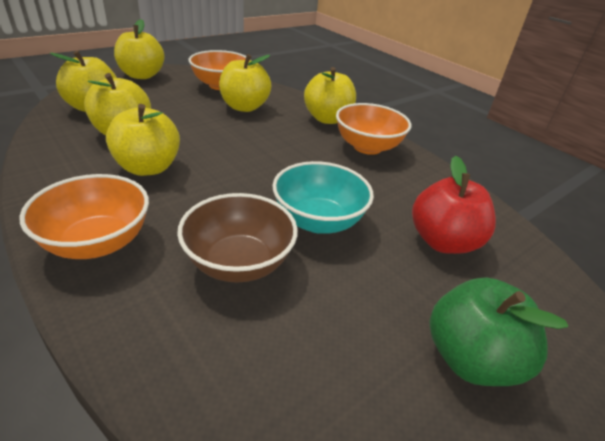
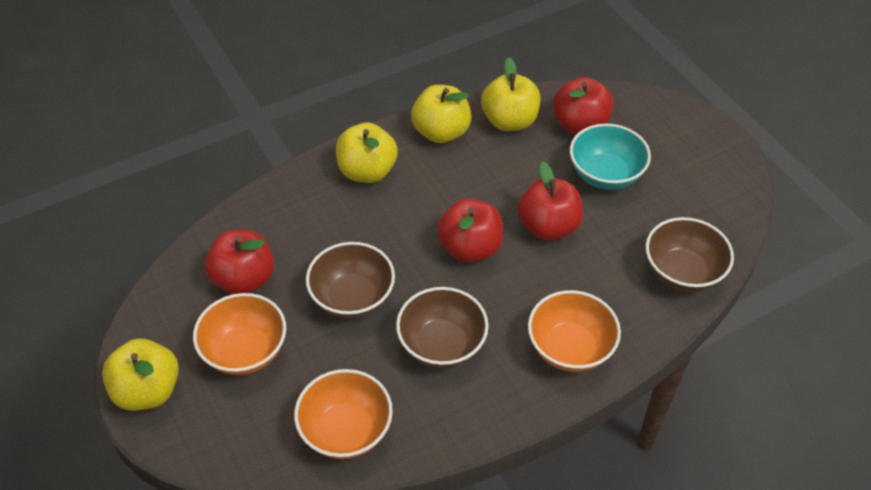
brown bowl: 1 -> 3
green apple: 1 -> 0
red apple: 1 -> 4
yellow apple: 6 -> 4

